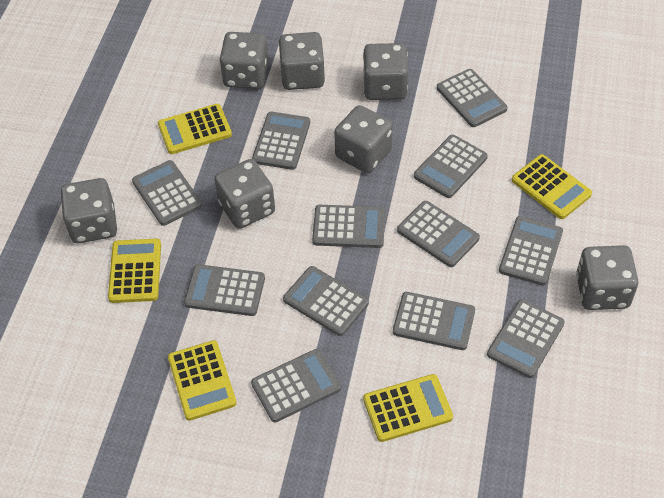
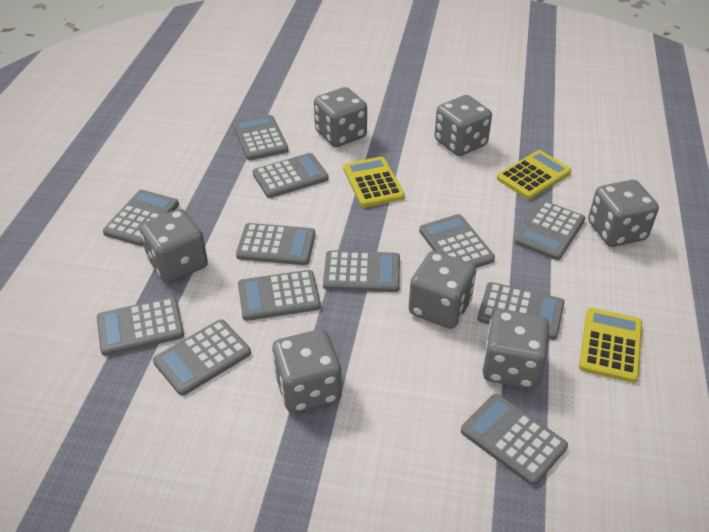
yellow calculator: 5 -> 3

